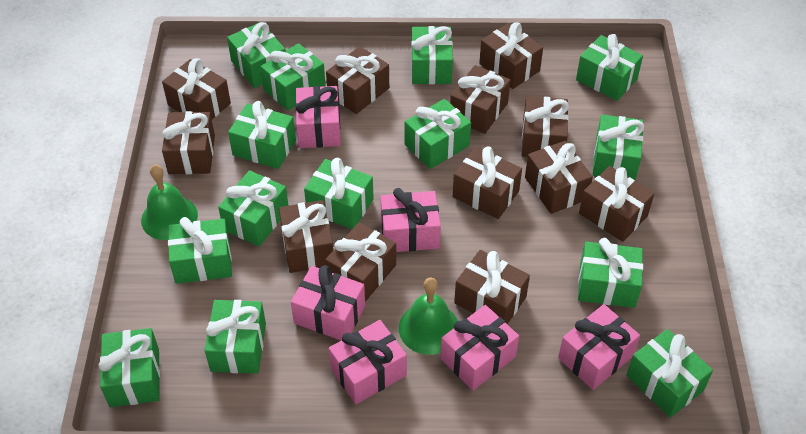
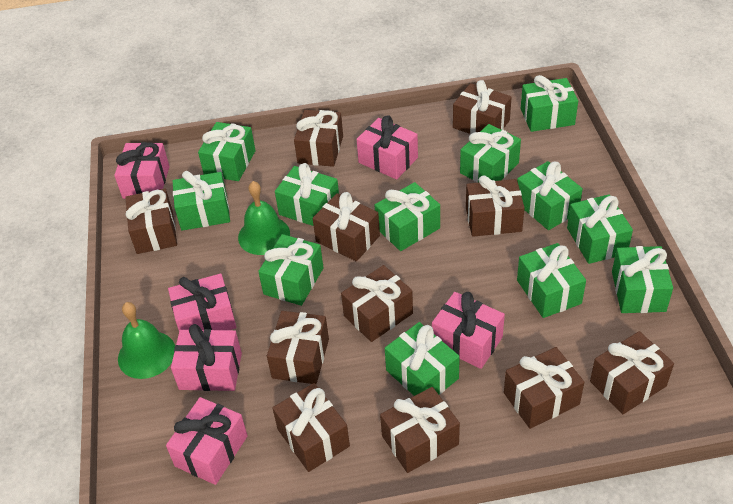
brown gift: 12 -> 11
green gift: 14 -> 12

